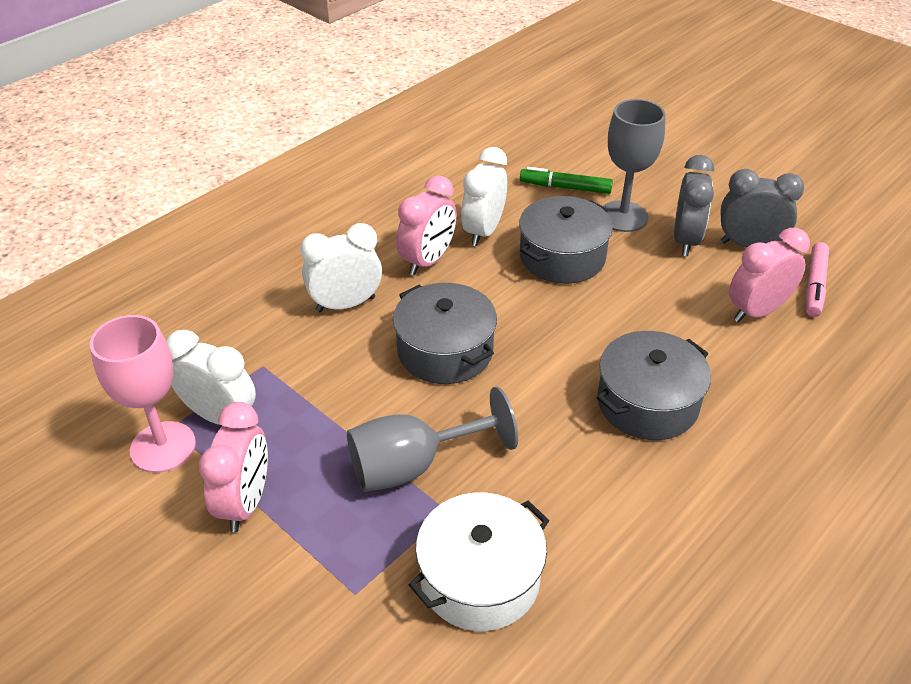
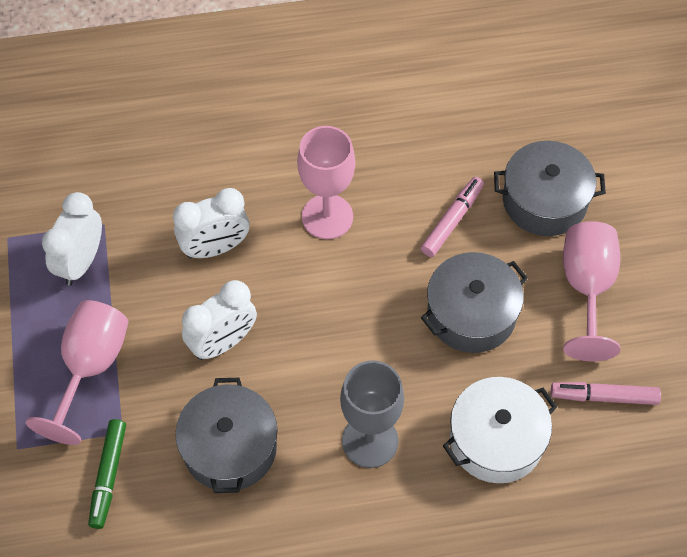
grey clock: 2 -> 0
grey goblet: 2 -> 1
pink clock: 3 -> 0
pink goblet: 1 -> 3
pink marker: 1 -> 2

